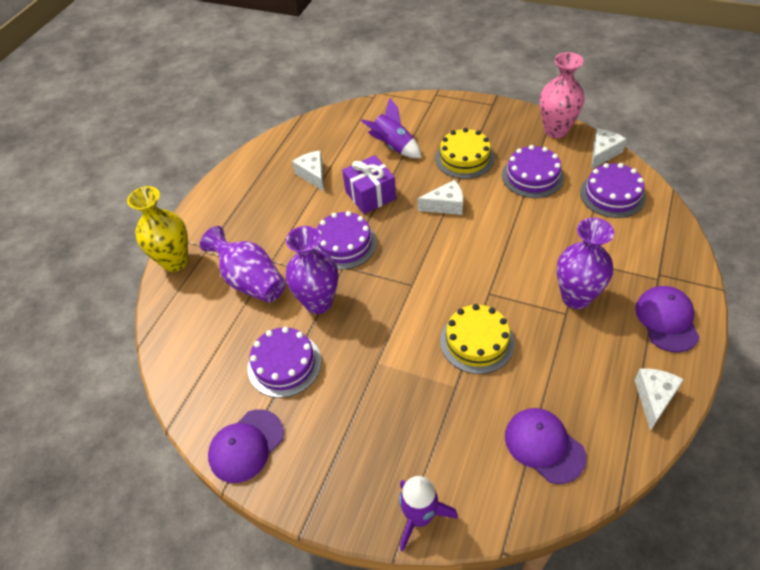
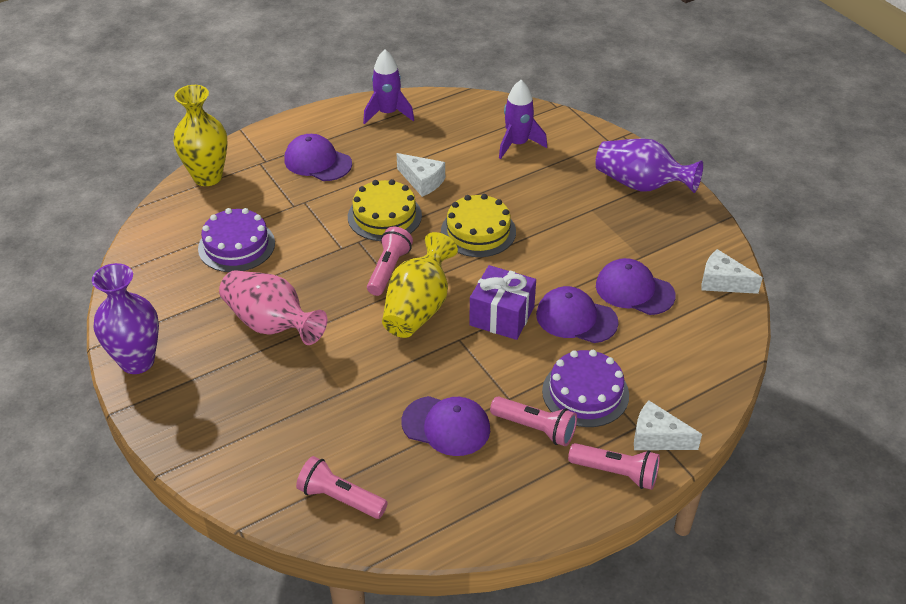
pink flashlight: 0 -> 4
purple cake: 4 -> 2
purple cap: 3 -> 4
purple vase: 3 -> 2
white cheese: 4 -> 3
yellow vase: 1 -> 2

